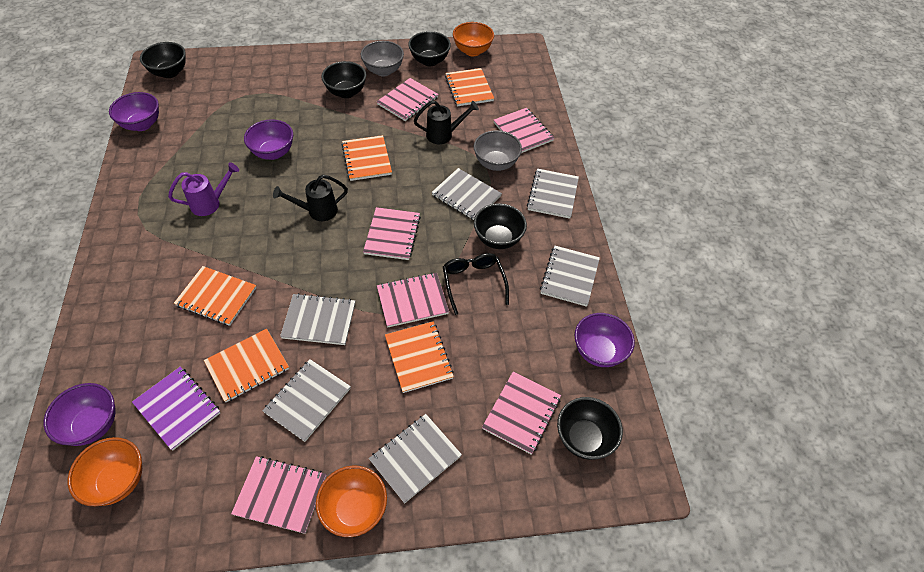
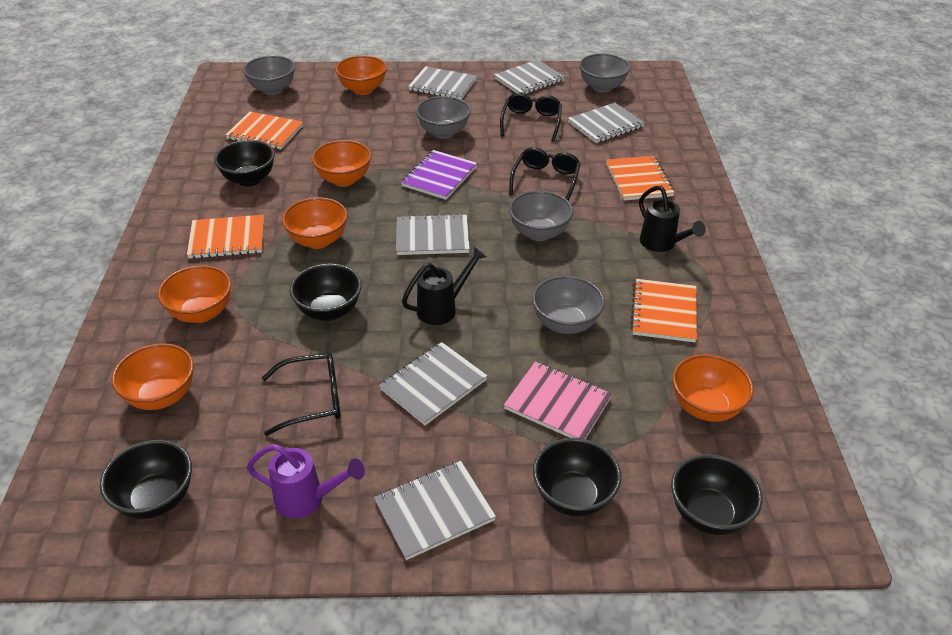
black glasses: 1 -> 3
grey bowl: 2 -> 5
orange bowl: 3 -> 6
orange notebook: 5 -> 4
pink notebook: 6 -> 1
purple bowl: 4 -> 0

